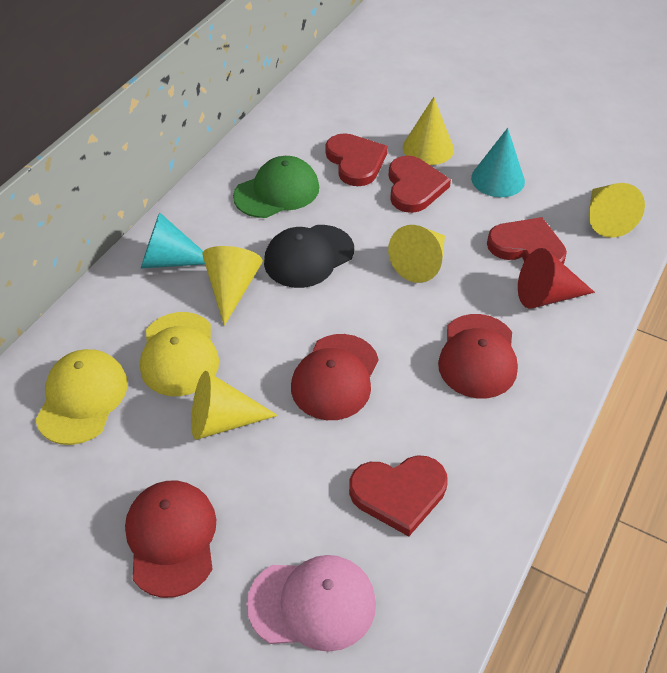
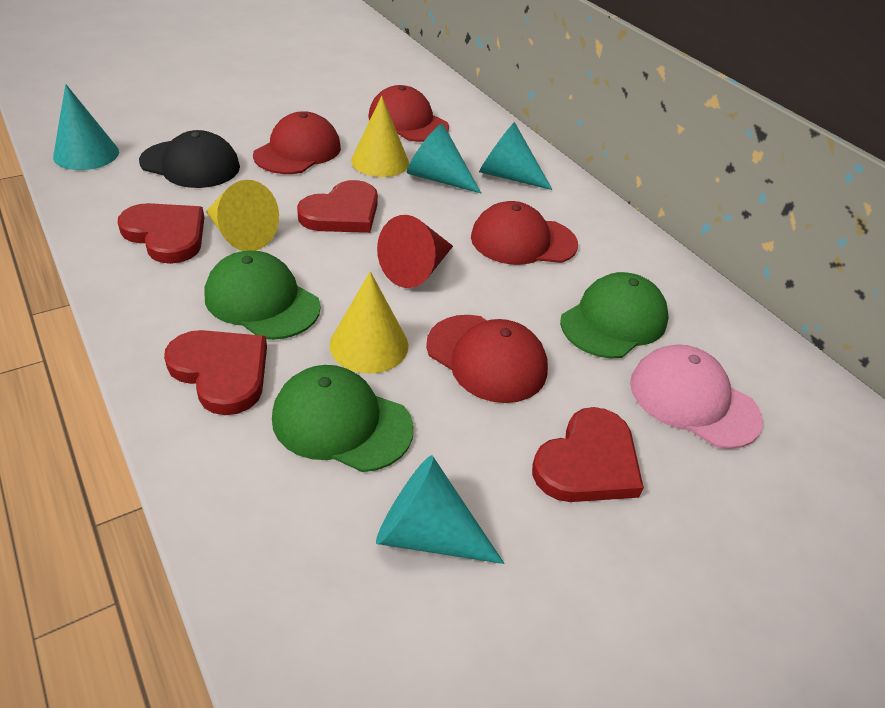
green cap: 1 -> 3
red cap: 3 -> 4
turquoise cone: 2 -> 4
yellow cap: 2 -> 0
yellow cone: 5 -> 3

